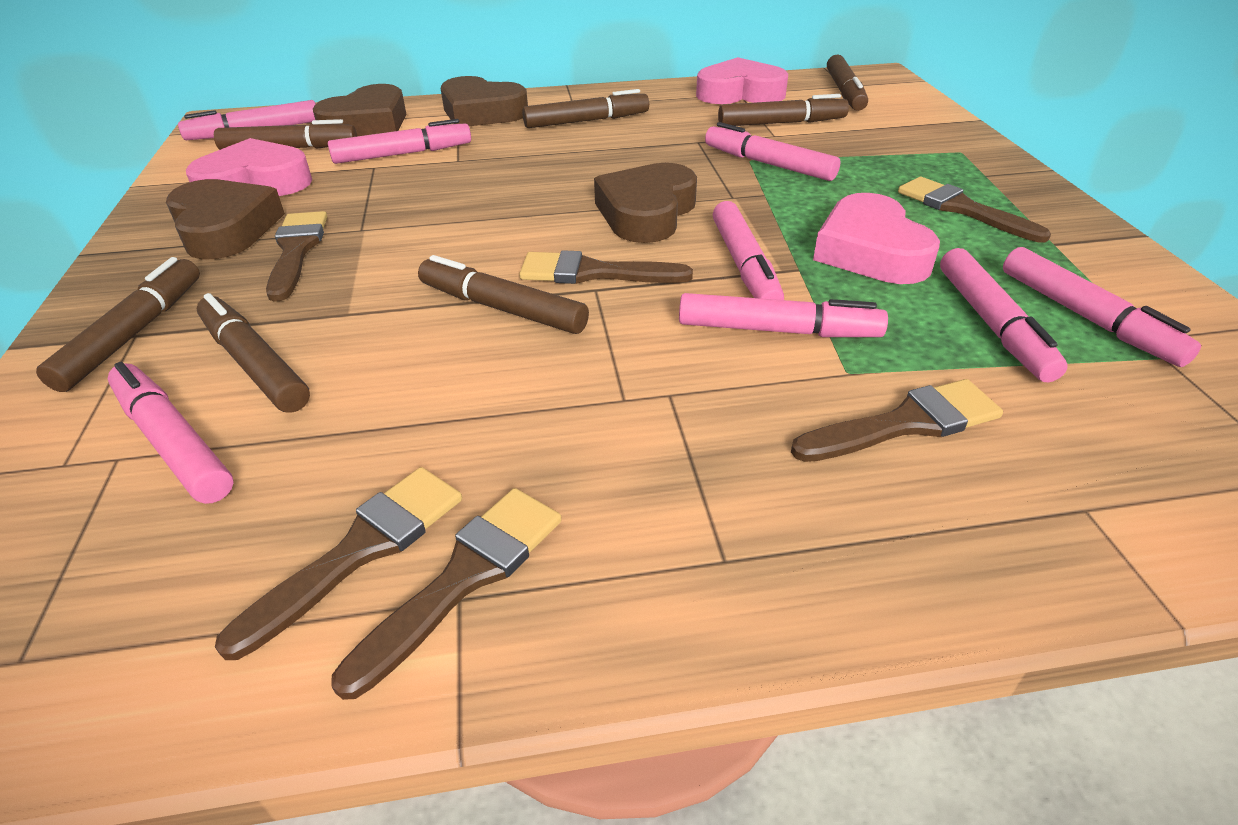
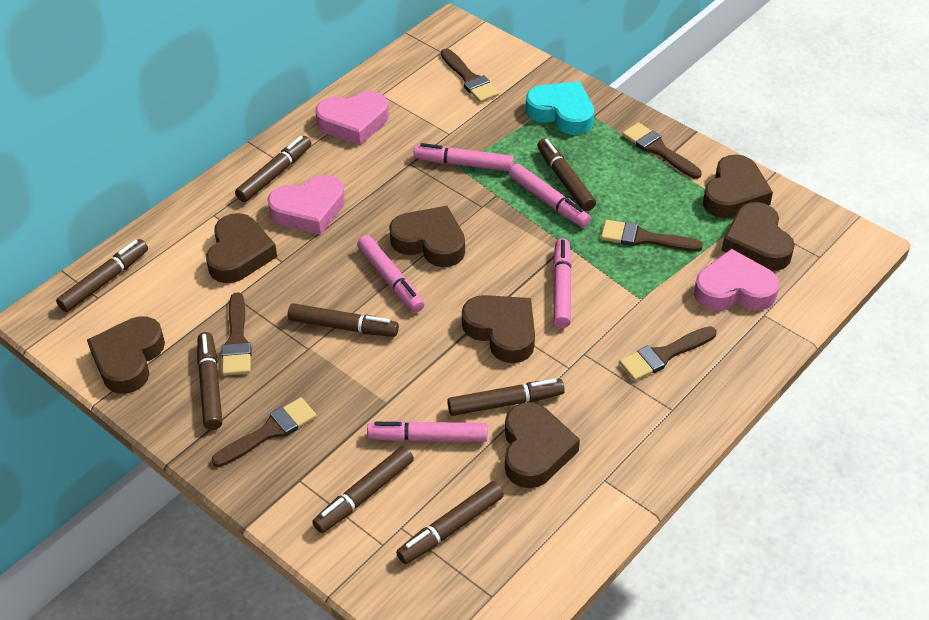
brown heart: 4 -> 7
brown marker: 7 -> 8
pink marker: 8 -> 5
turquoise heart: 0 -> 1

